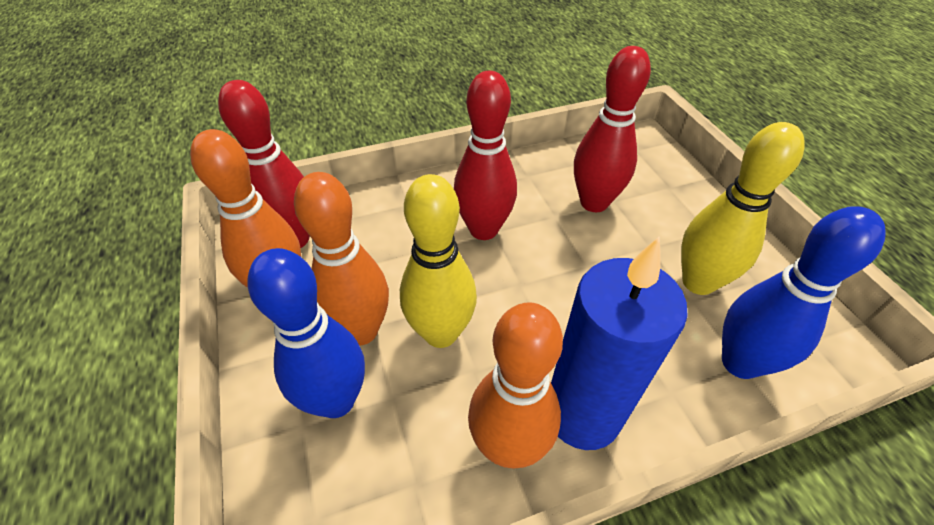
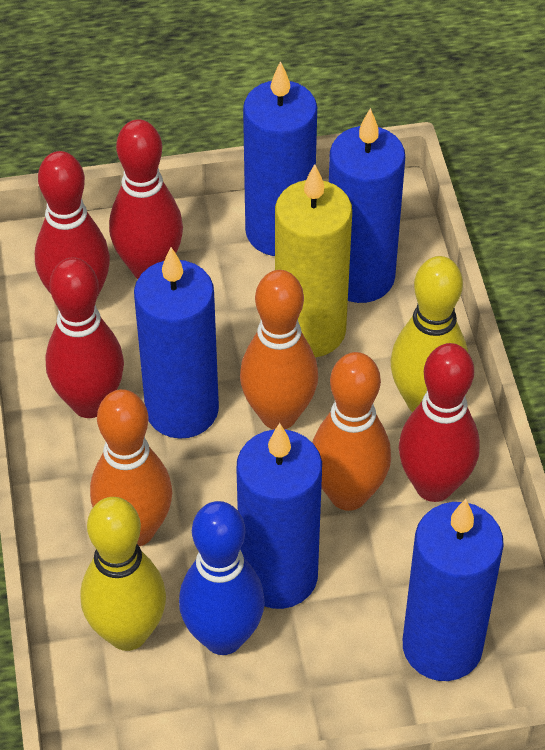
blue bowling pin: 2 -> 1
blue candle: 1 -> 5
red bowling pin: 3 -> 4
yellow candle: 0 -> 1

